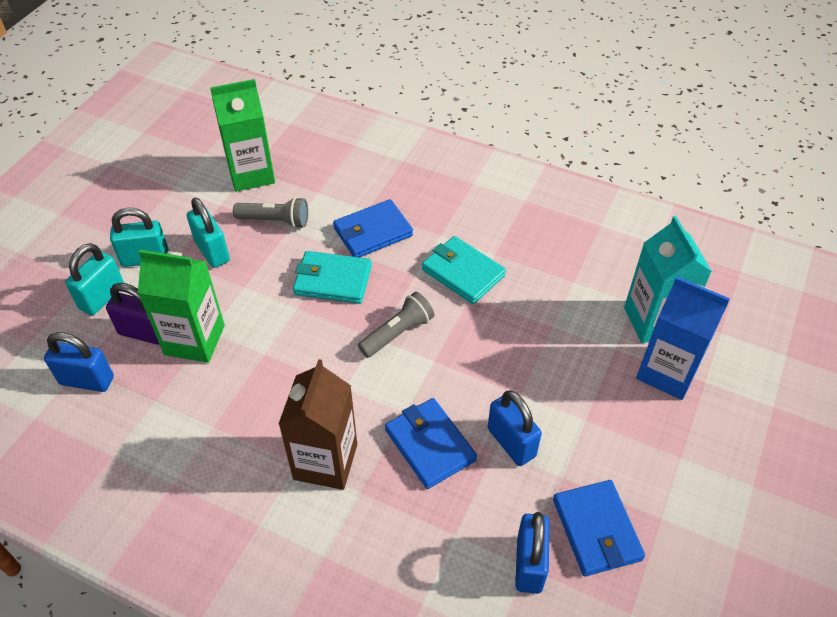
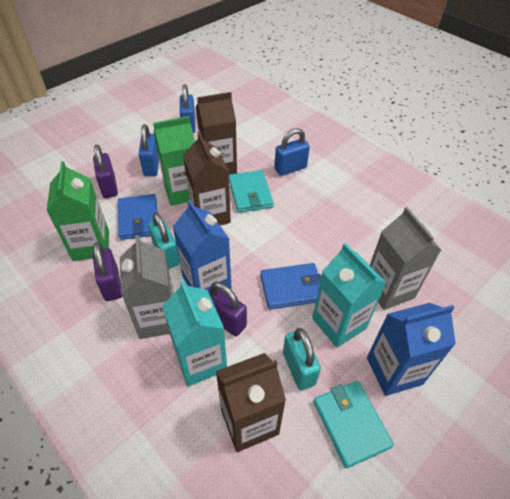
blue carton: 1 -> 2
blue wallet: 3 -> 2
brown carton: 1 -> 3
grey carton: 0 -> 2
grey flashlight: 2 -> 0
purple padlock: 1 -> 3
turquoise carton: 1 -> 2
turquoise padlock: 3 -> 2

